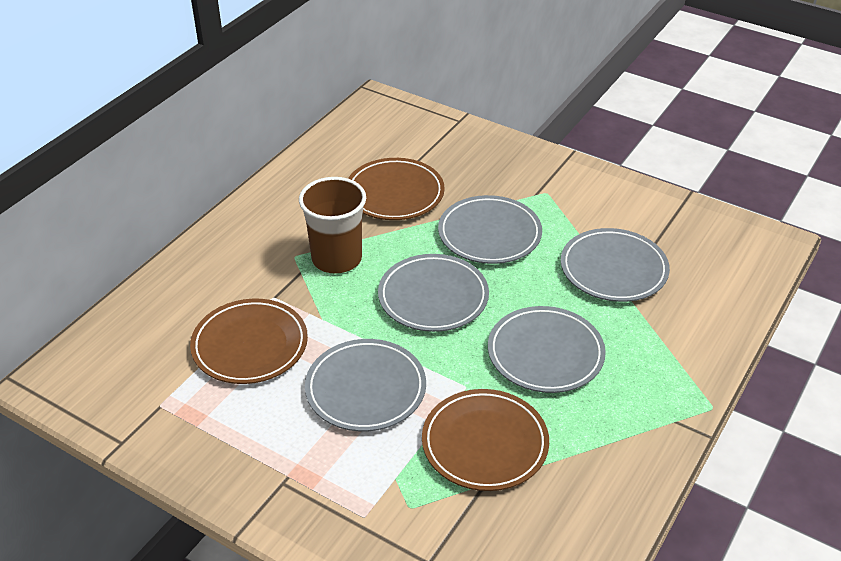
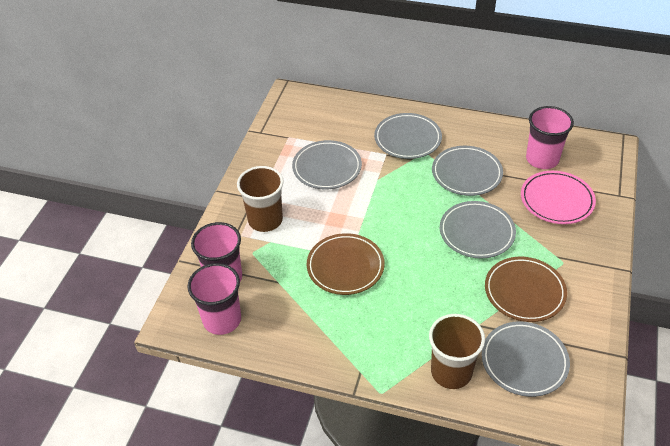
brown cup: 1 -> 2
brown plate: 3 -> 2
pink cup: 0 -> 3
pink plate: 0 -> 1

